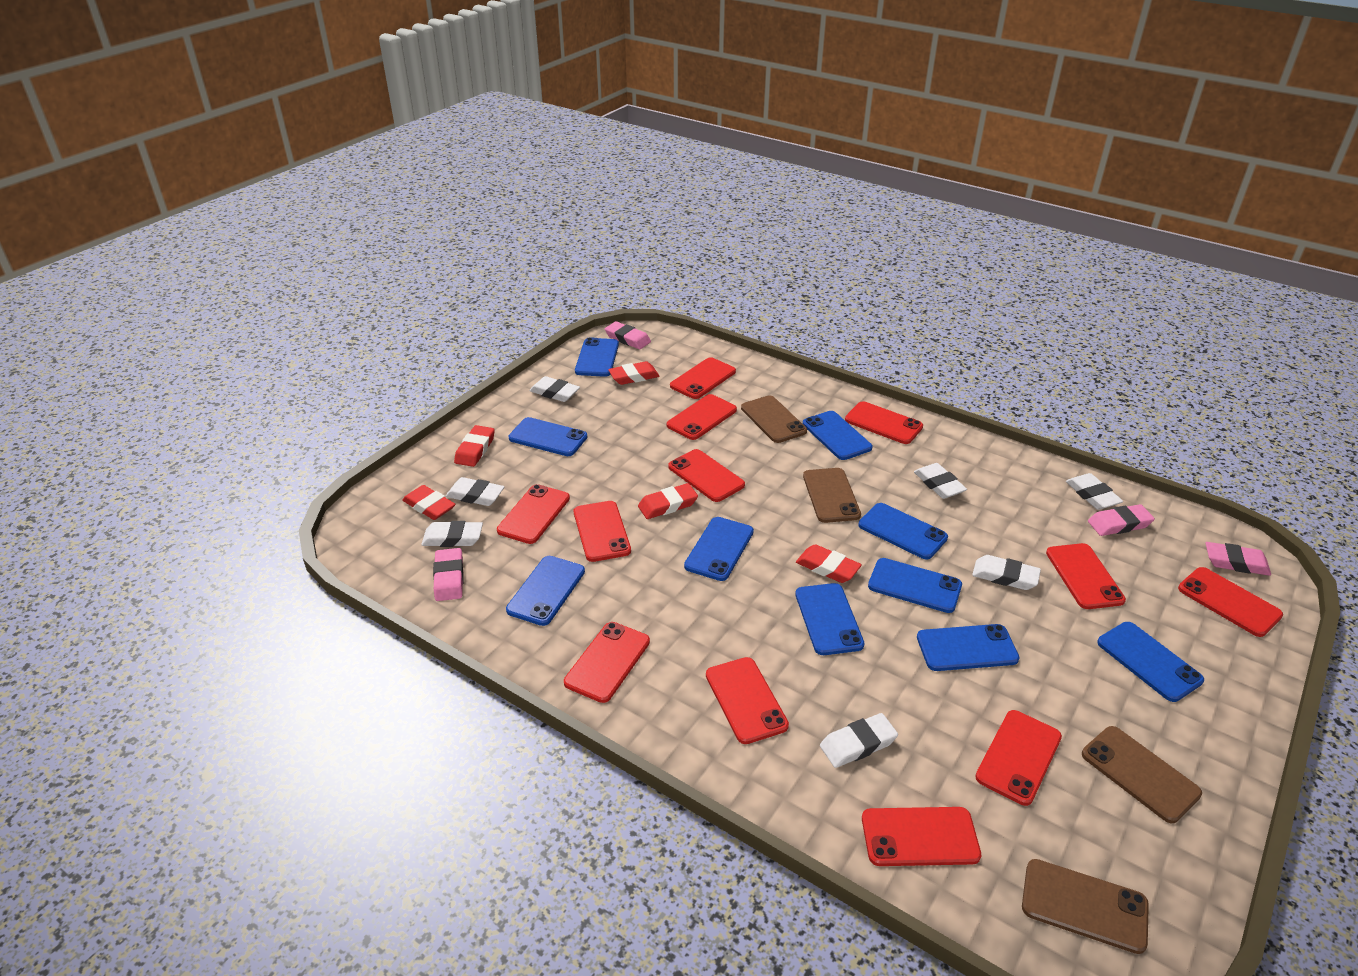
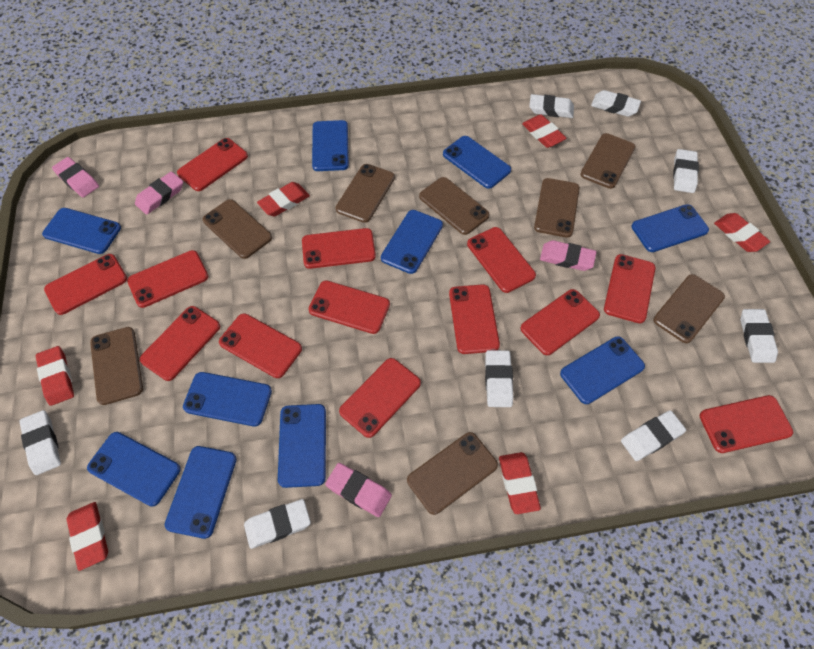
brown phone: 4 -> 8
red eraser: 5 -> 6
red phone: 12 -> 13
white eraser: 7 -> 8

